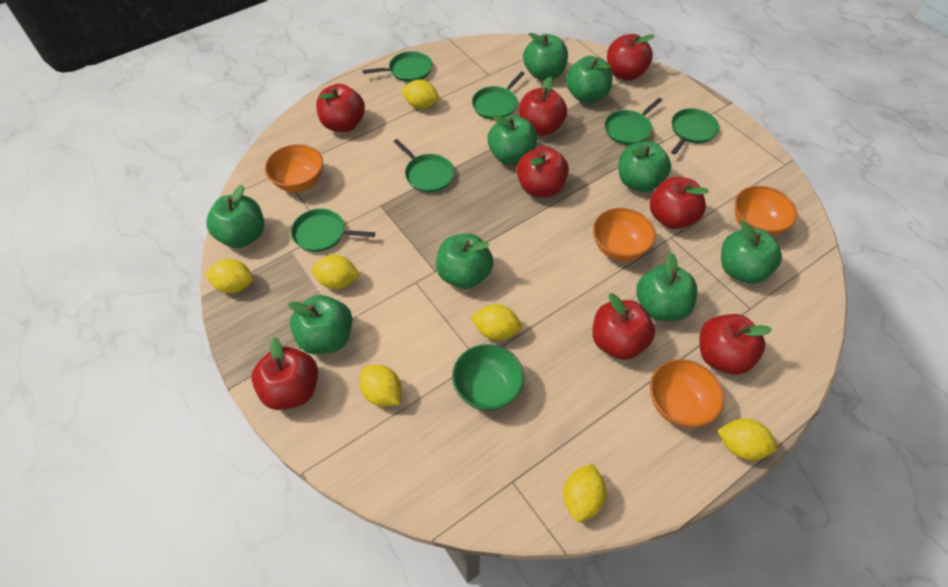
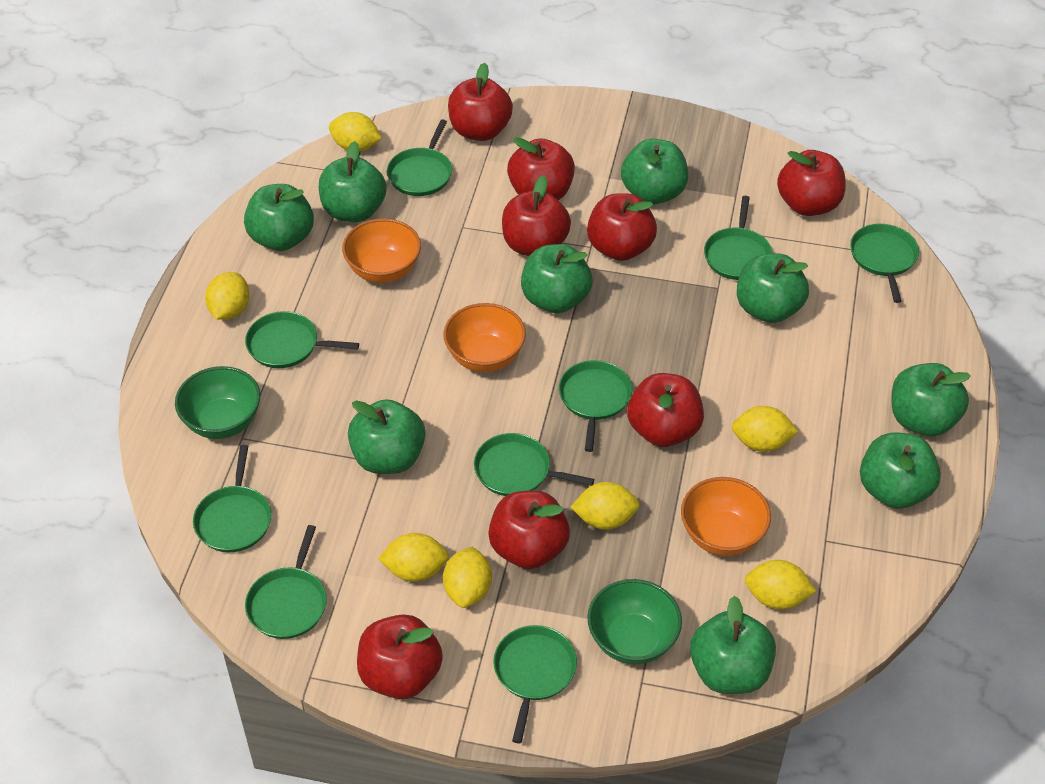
green bowl: 1 -> 2
green pan: 6 -> 9
orange bowl: 4 -> 3

